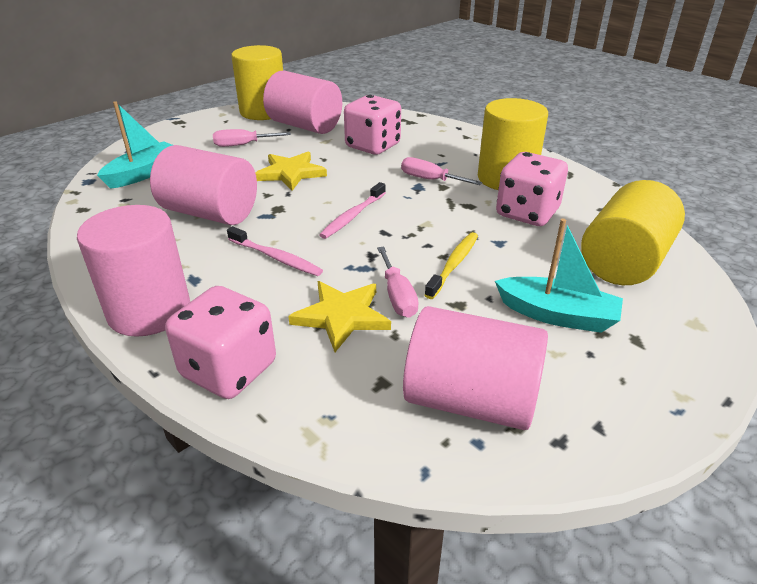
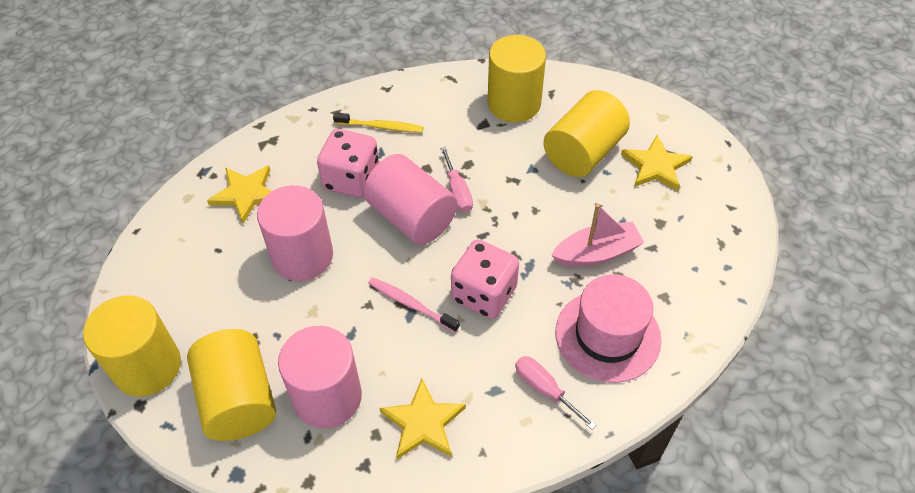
pink boat: 0 -> 1
pink cylinder: 4 -> 3
pink dice: 3 -> 2
pink hat: 0 -> 1
pink screwdriver: 3 -> 2
pink toothbrush: 2 -> 1
turquoise boat: 2 -> 0
yellow cylinder: 3 -> 4
yellow star: 2 -> 3

